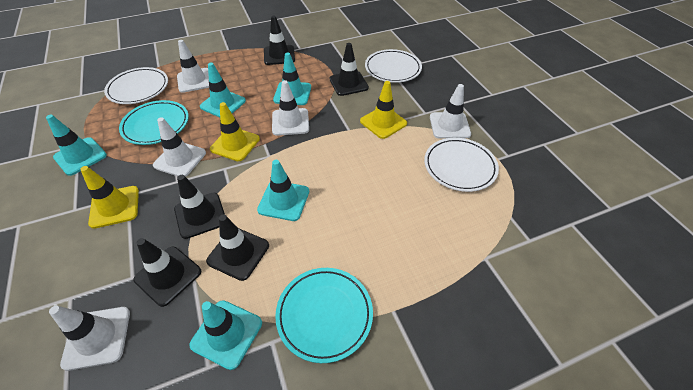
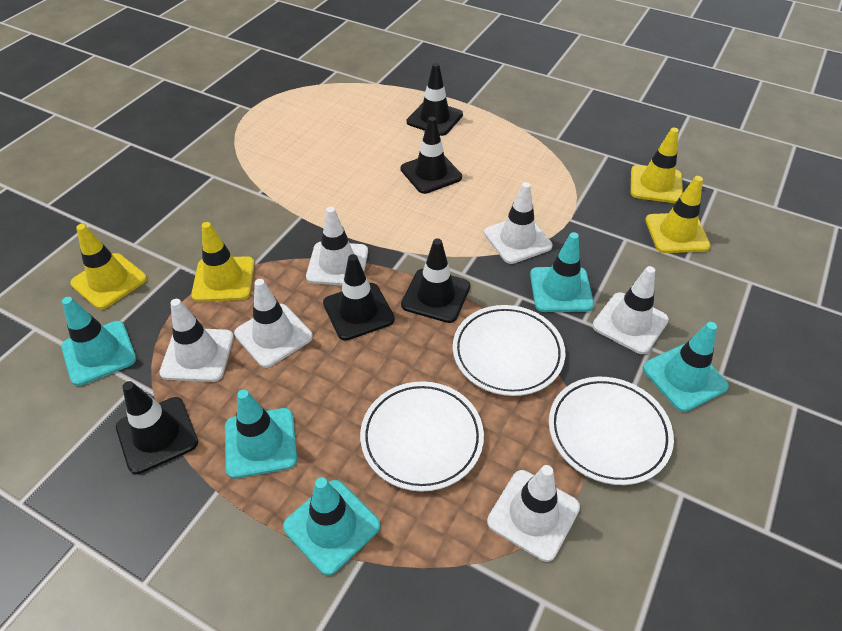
turquoise plate: 2 -> 0
white traffic cone: 5 -> 6
yellow traffic cone: 3 -> 4

